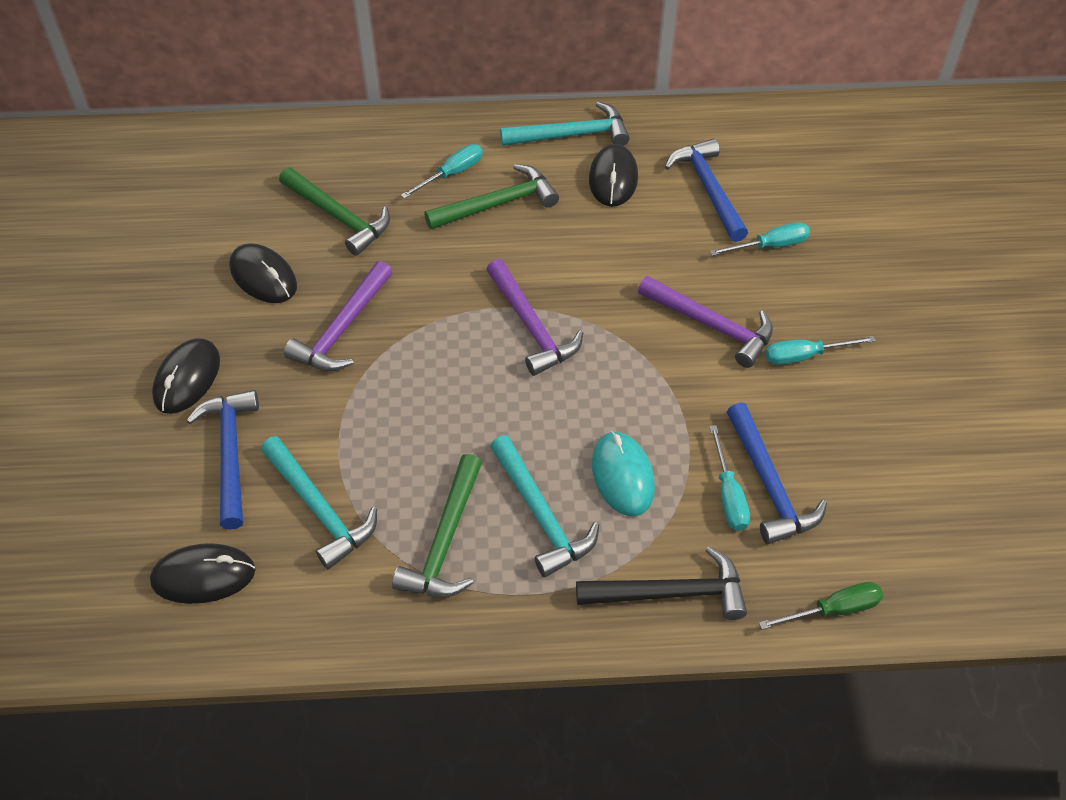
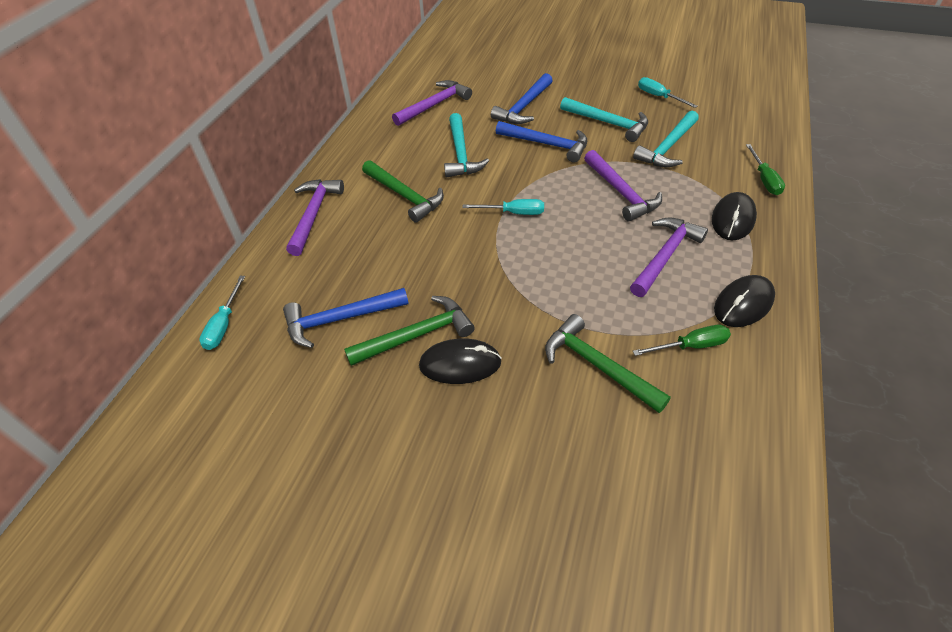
black hammer: 1 -> 0
black mouse: 4 -> 3
green screwdriver: 1 -> 2
purple hammer: 3 -> 4
turquoise mouse: 1 -> 0
turquoise screwdriver: 4 -> 3

